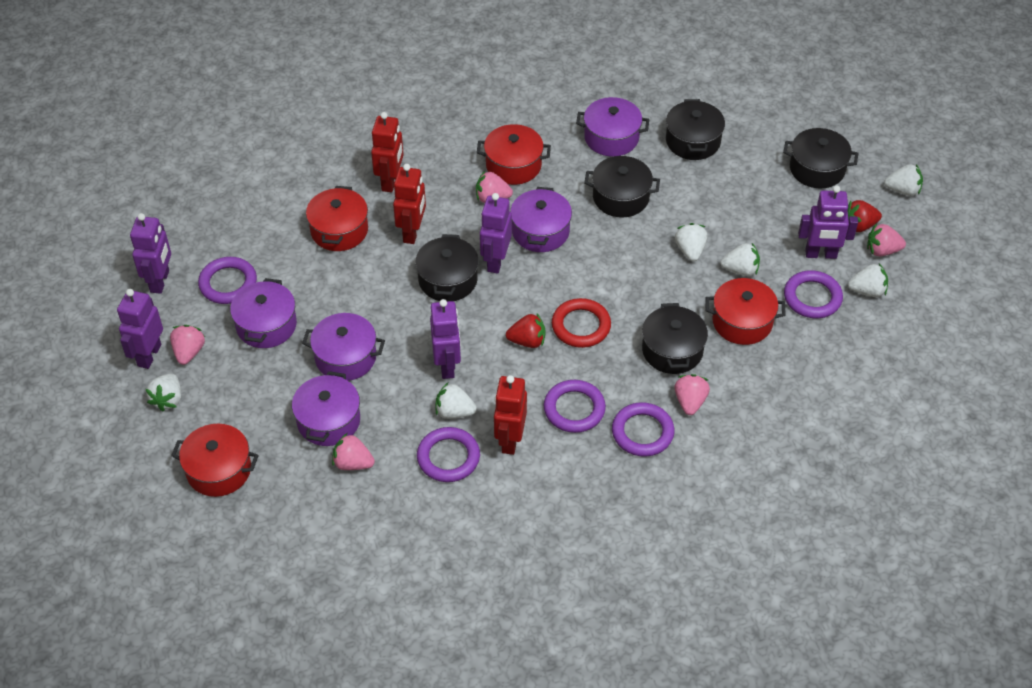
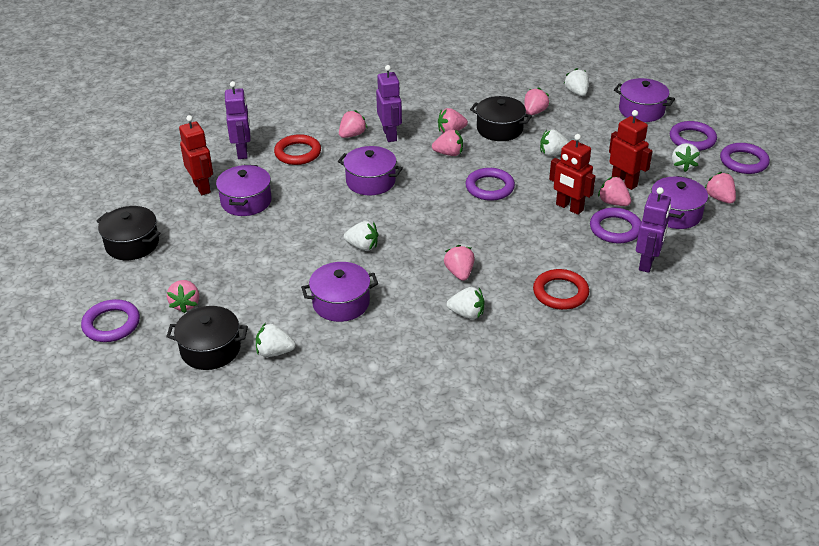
black pot: 5 -> 3
pink strawberry: 5 -> 8
purple robot: 5 -> 3
red pot: 4 -> 0
red ring: 1 -> 2
red strawberry: 2 -> 0

